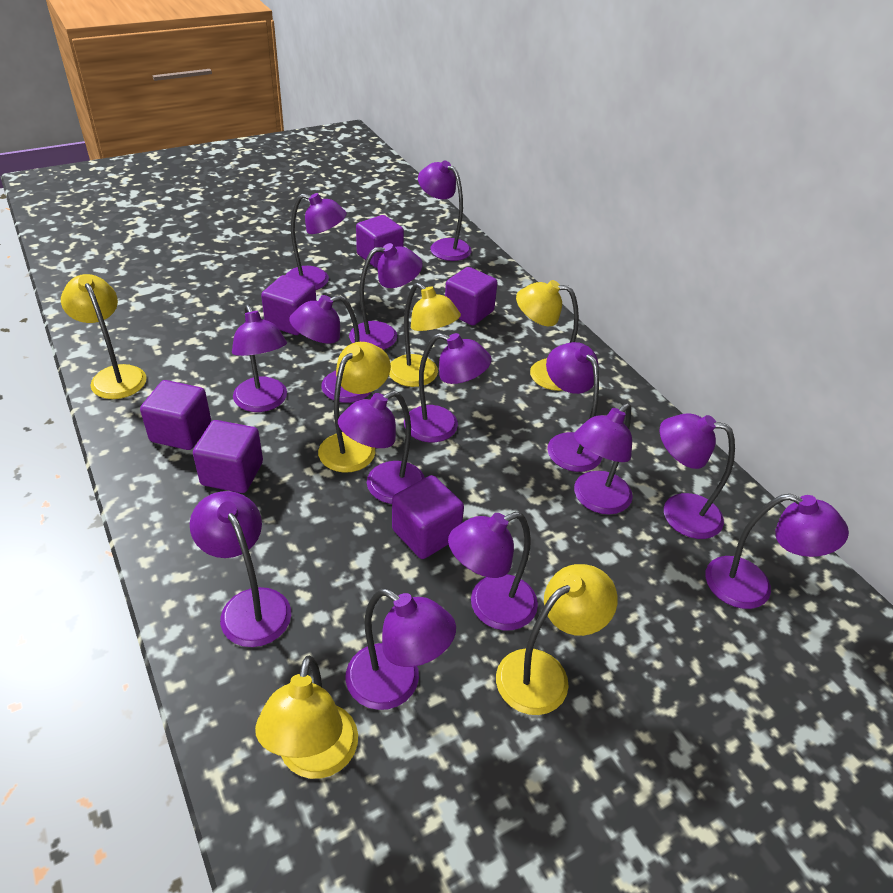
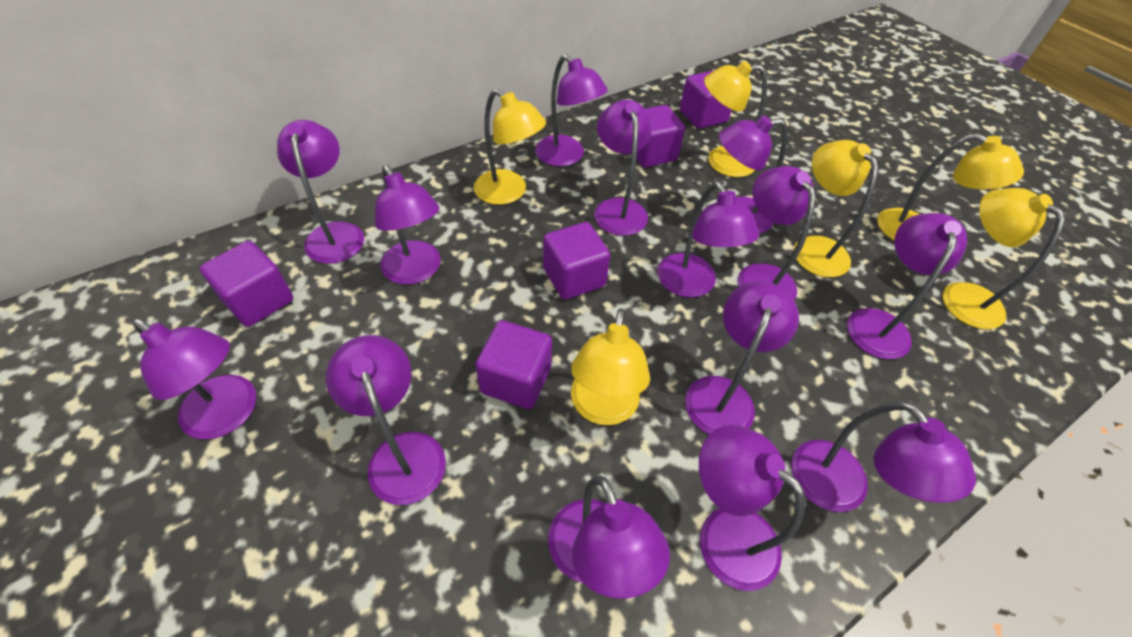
purple cube: 6 -> 5

